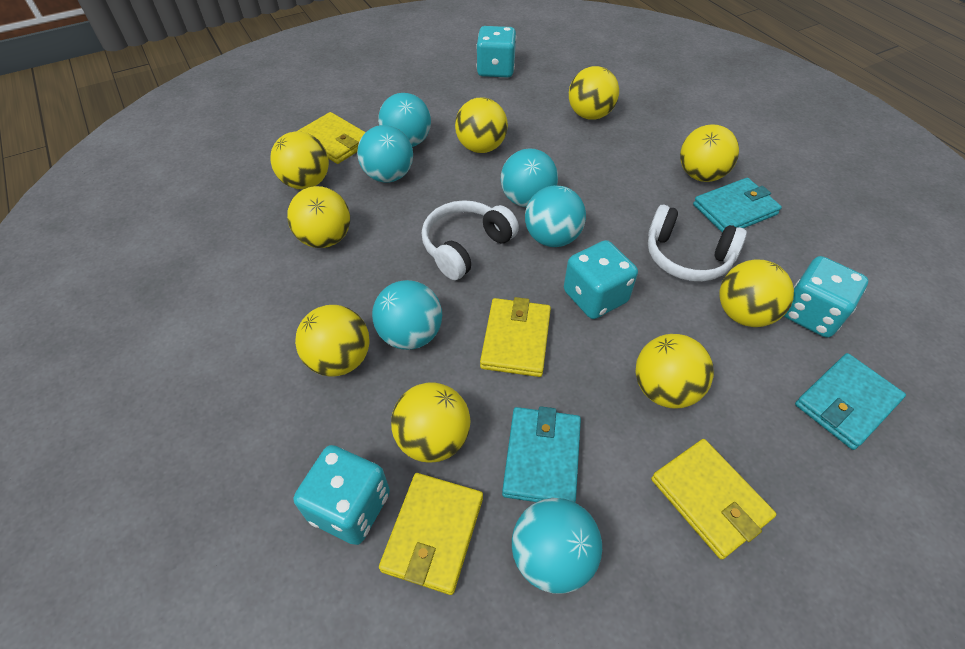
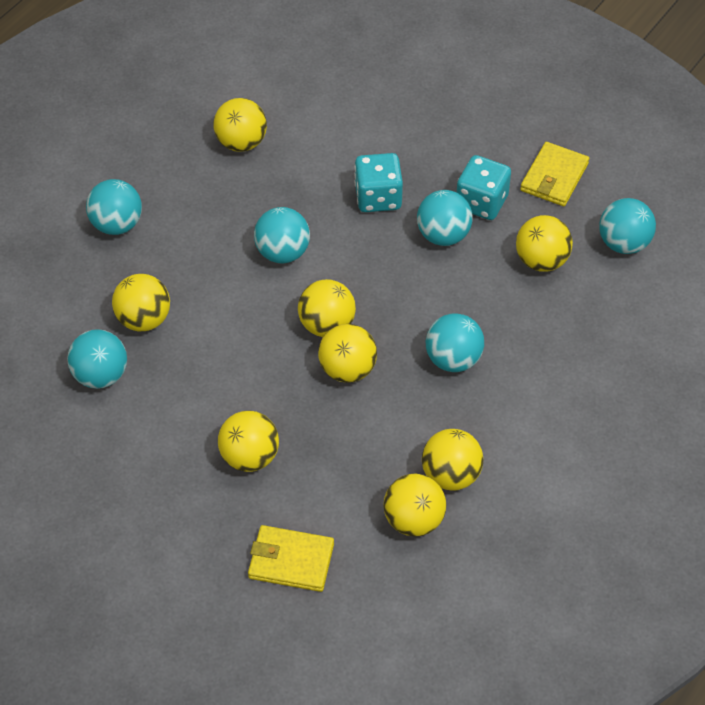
turquoise dice: 4 -> 2
turquoise wallet: 3 -> 0
white headphones: 2 -> 0
yellow ball: 9 -> 8
yellow wallet: 4 -> 2

